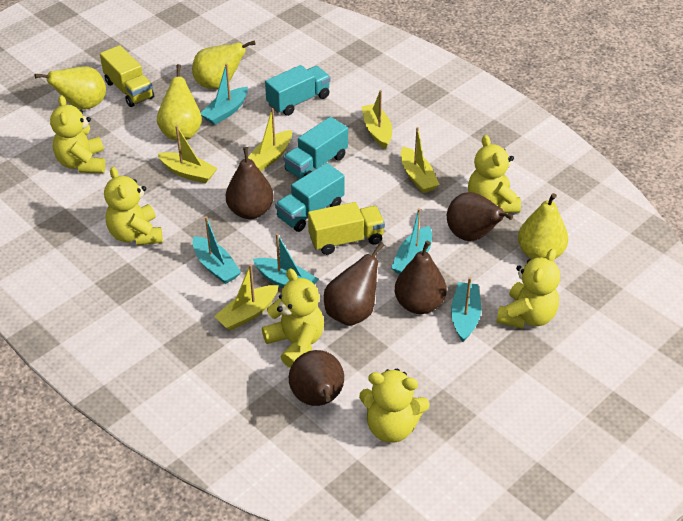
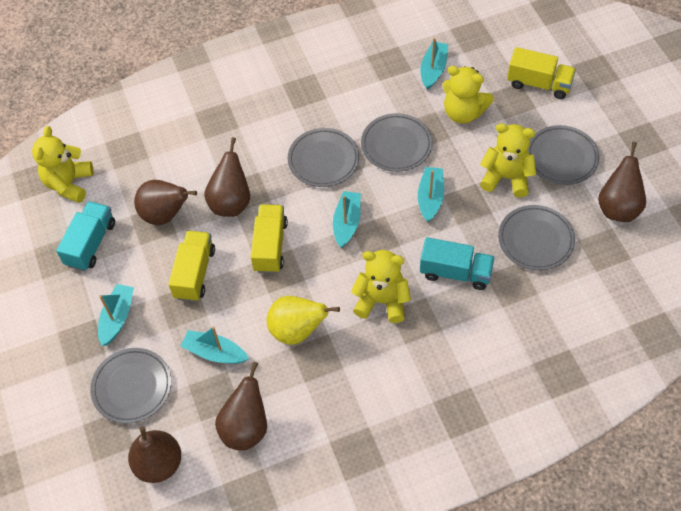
grey plate: 0 -> 5
turquoise truck: 3 -> 2
yellow boat: 5 -> 0
yellow pear: 4 -> 1
yellow teddy bear: 6 -> 4
yellow truck: 2 -> 3

